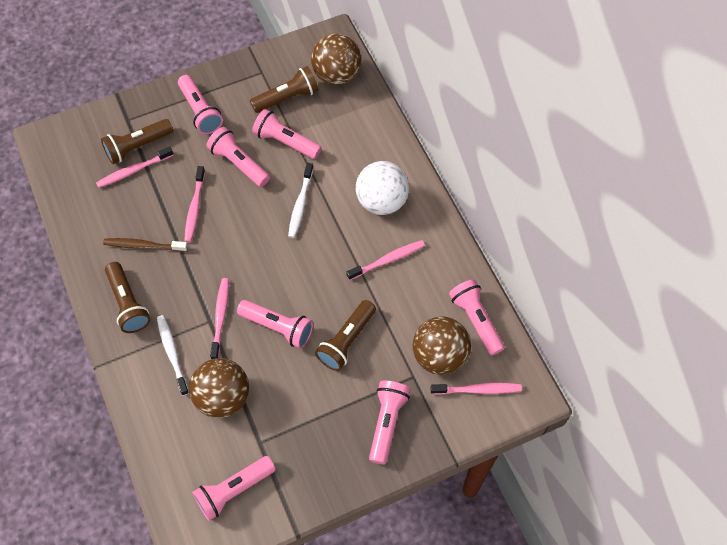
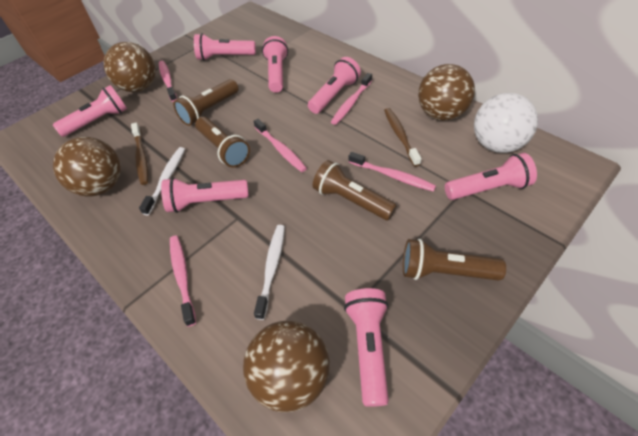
brown ball: 3 -> 4
brown toothbrush: 1 -> 2

